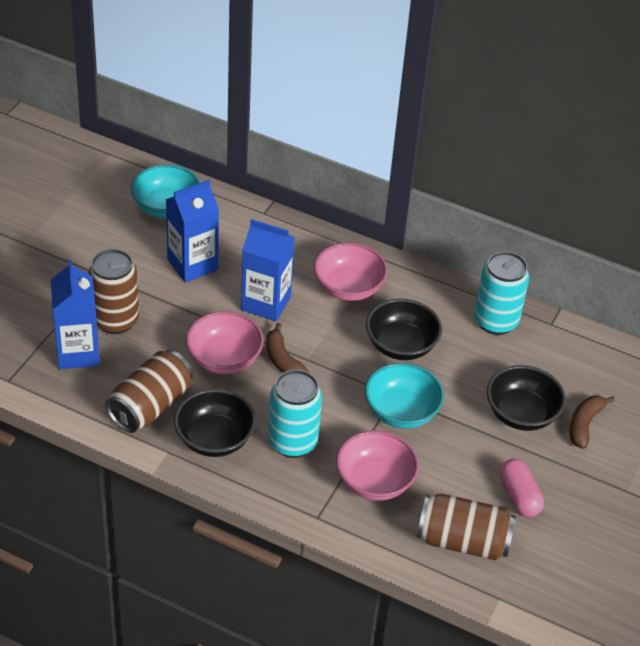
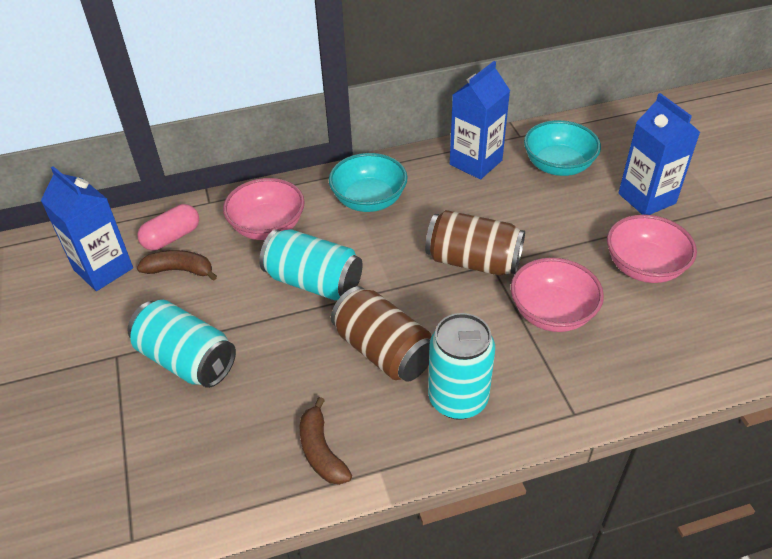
black bowl: 3 -> 0
brown can: 3 -> 2
turquoise can: 2 -> 3

